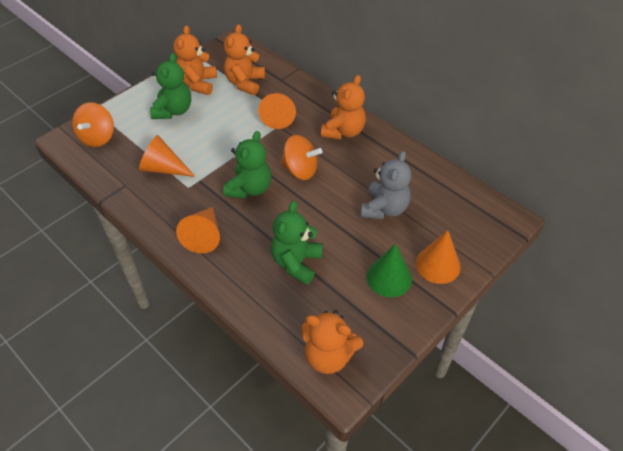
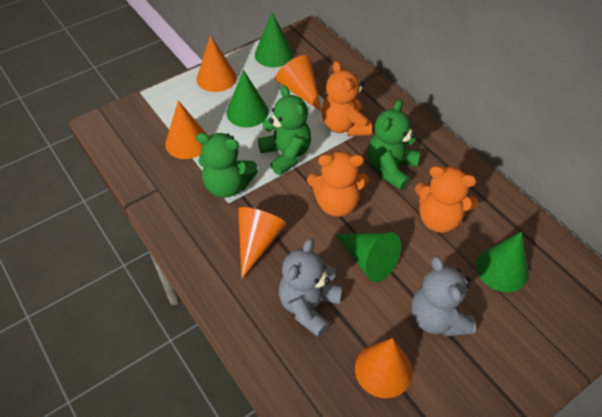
green cone: 1 -> 4
grey teddy bear: 1 -> 2
orange cone: 4 -> 5
orange spinning top: 2 -> 0
orange teddy bear: 4 -> 3

